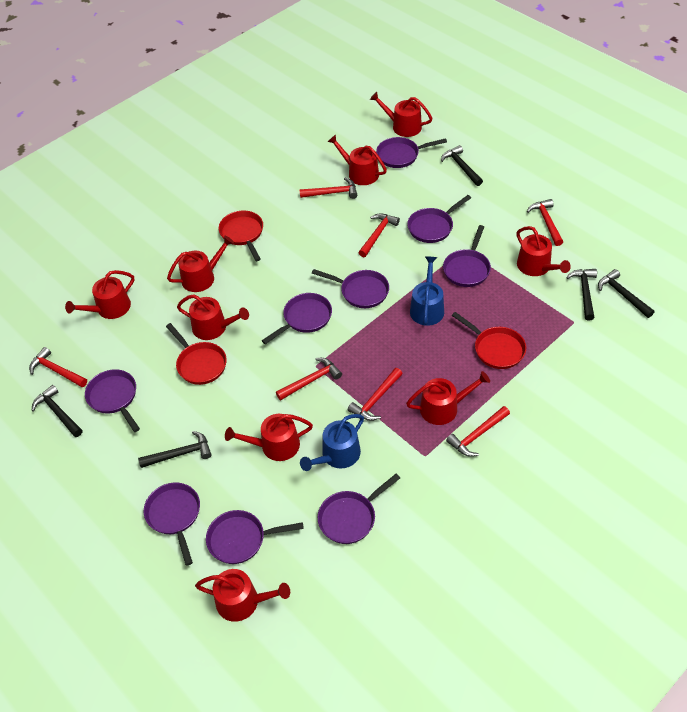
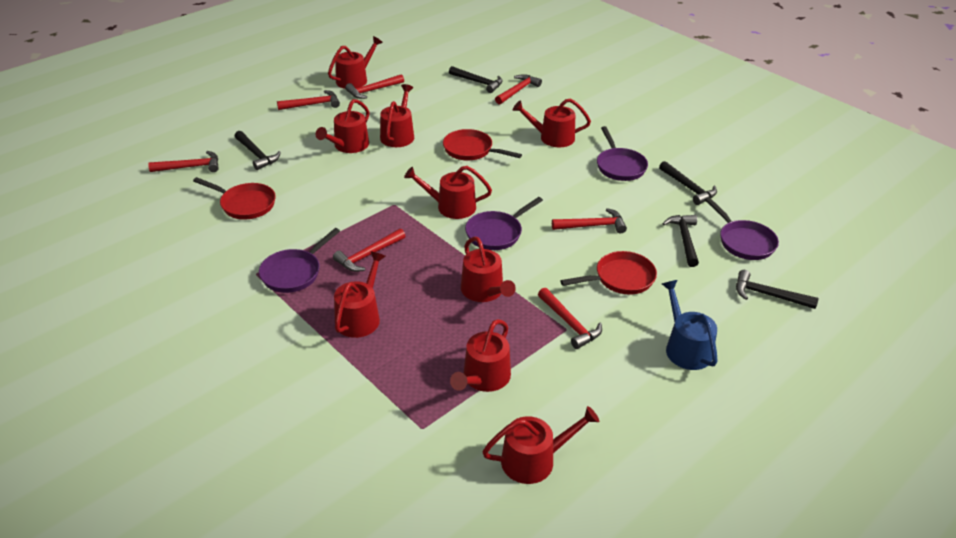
blue watering can: 2 -> 1
purple pan: 9 -> 4

